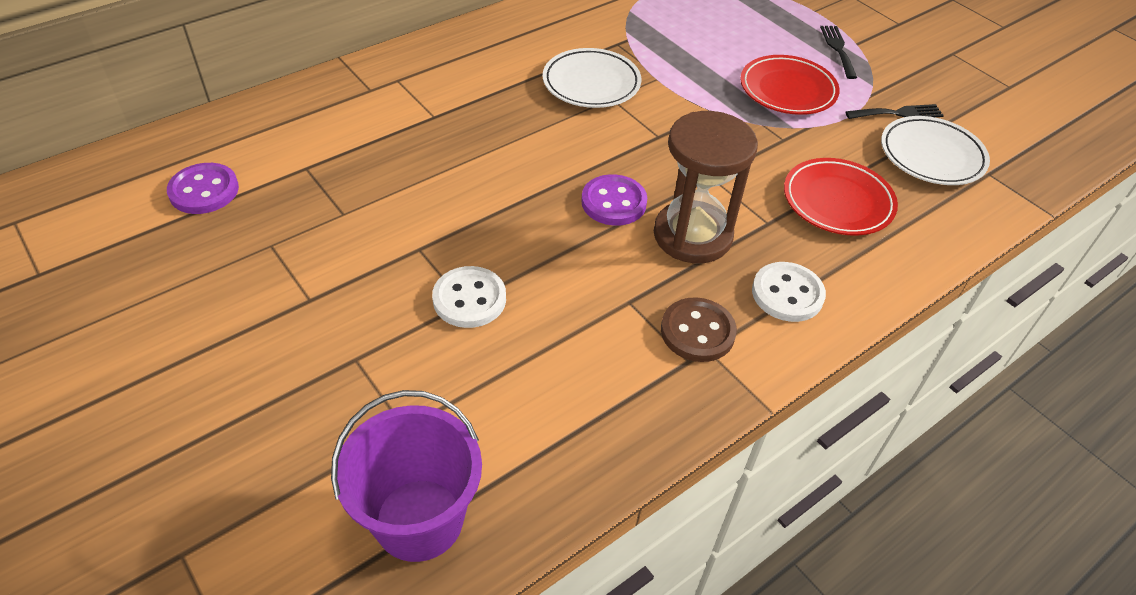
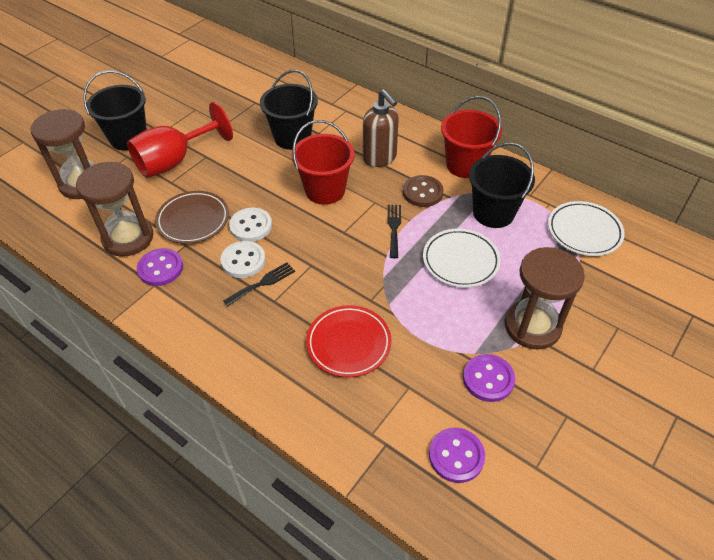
black bucket: 0 -> 3
brown hourglass: 1 -> 3
brown plate: 0 -> 1
brown soap dispenser: 0 -> 1
purple bucket: 1 -> 0
purple button: 2 -> 3
red bucket: 0 -> 2
red goblet: 0 -> 1
red plate: 2 -> 1

